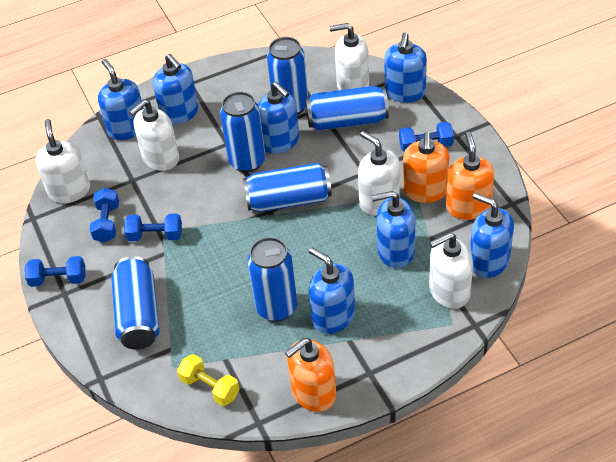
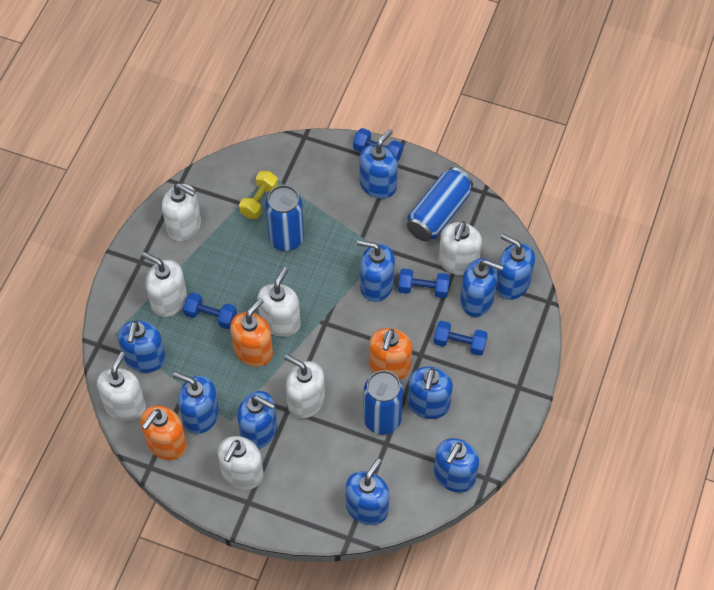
blue can: 6 -> 3
blue soap dispenser: 7 -> 10
white soap dispenser: 5 -> 7

